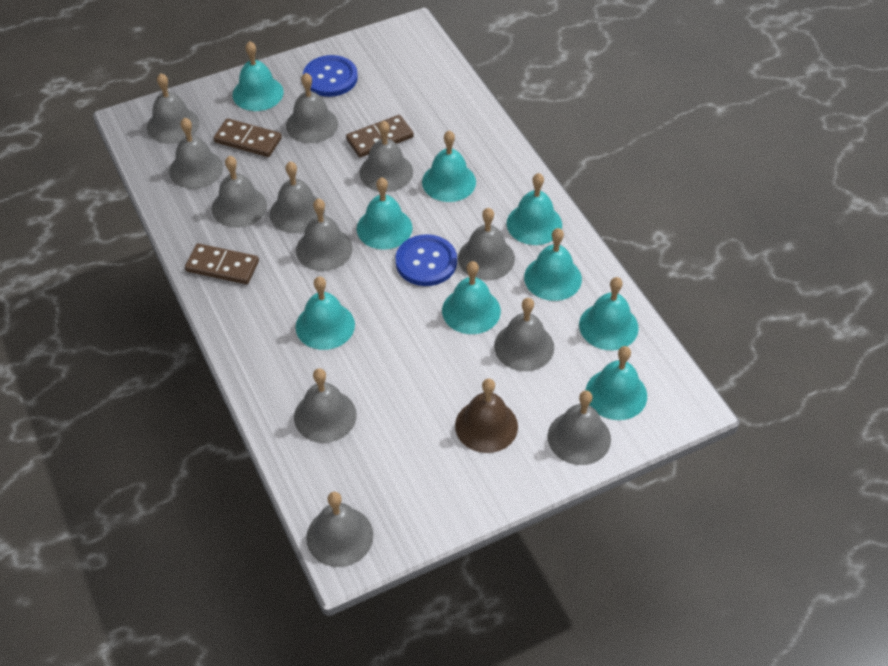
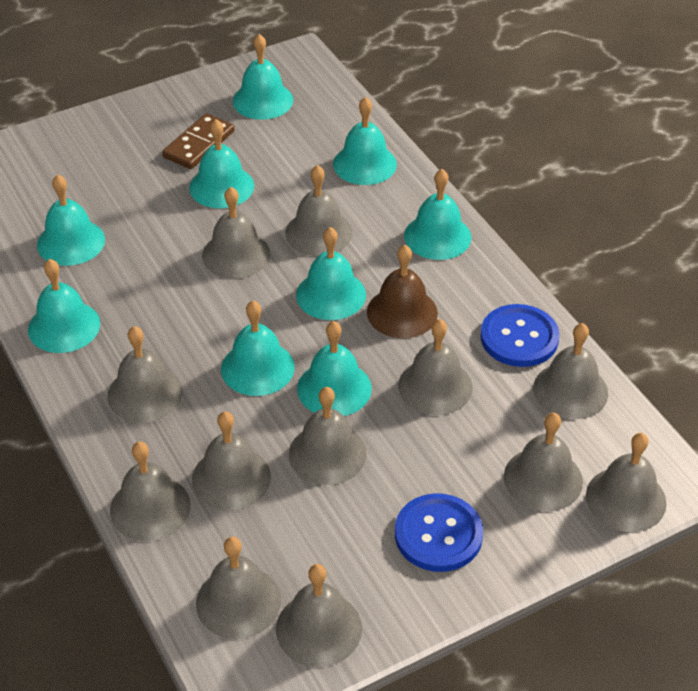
brown domino: 3 -> 1

